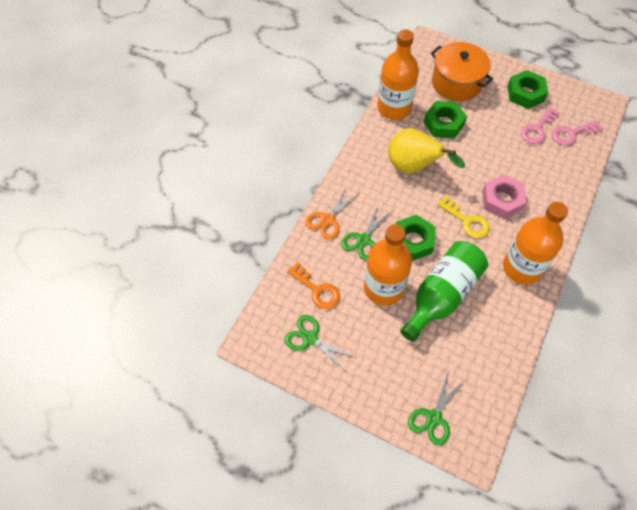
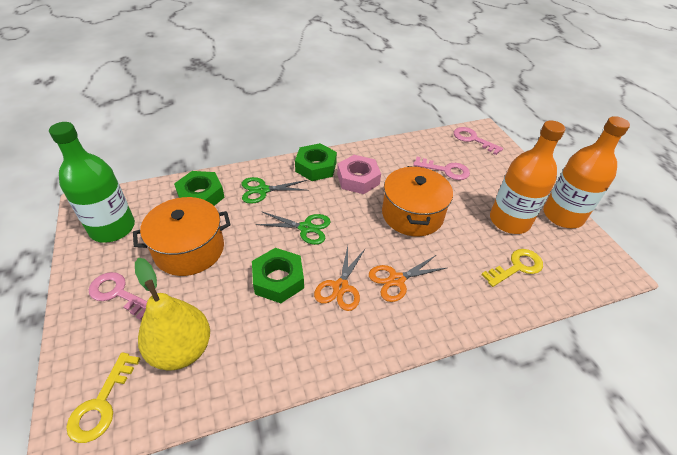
green scissors: 3 -> 2
orange bottle: 3 -> 2
orange key: 1 -> 0
orange pot: 1 -> 2
orange scissors: 1 -> 2
pink key: 2 -> 3
yellow key: 1 -> 2

